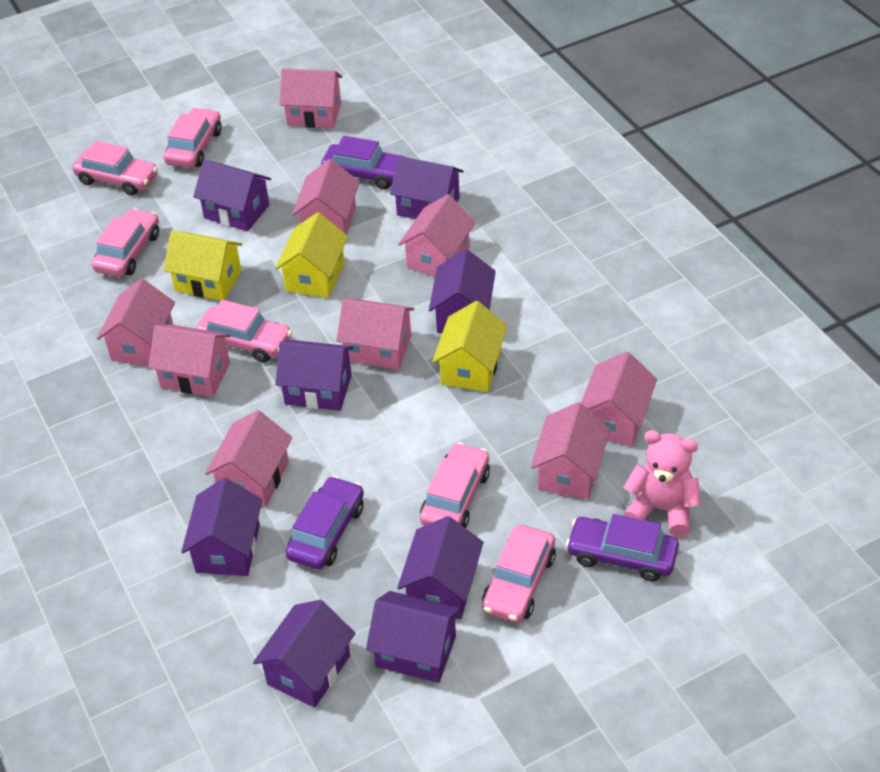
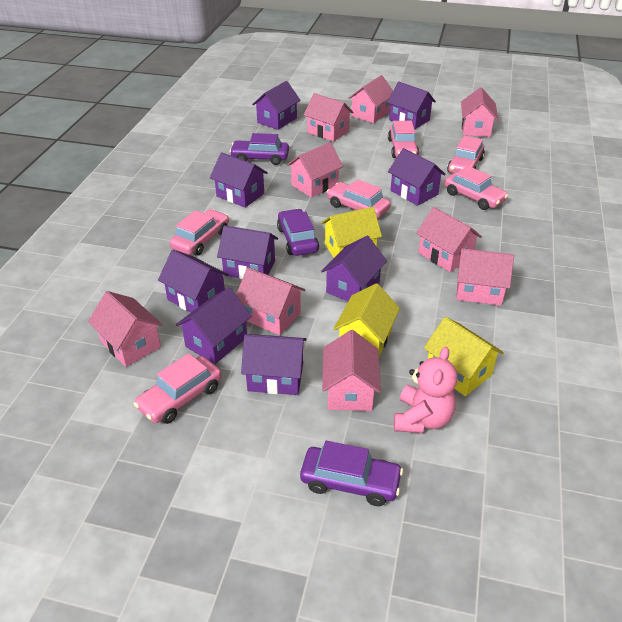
purple house: 8 -> 9

